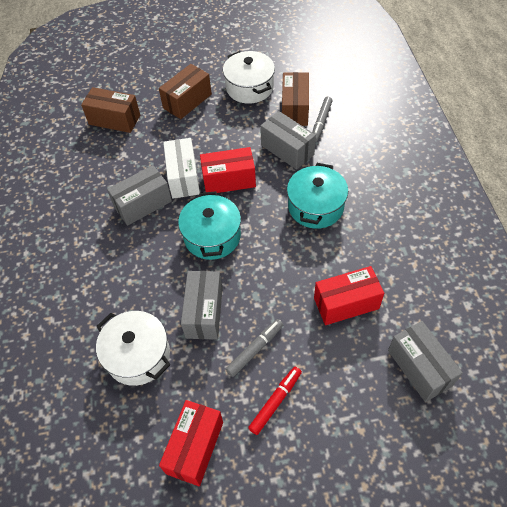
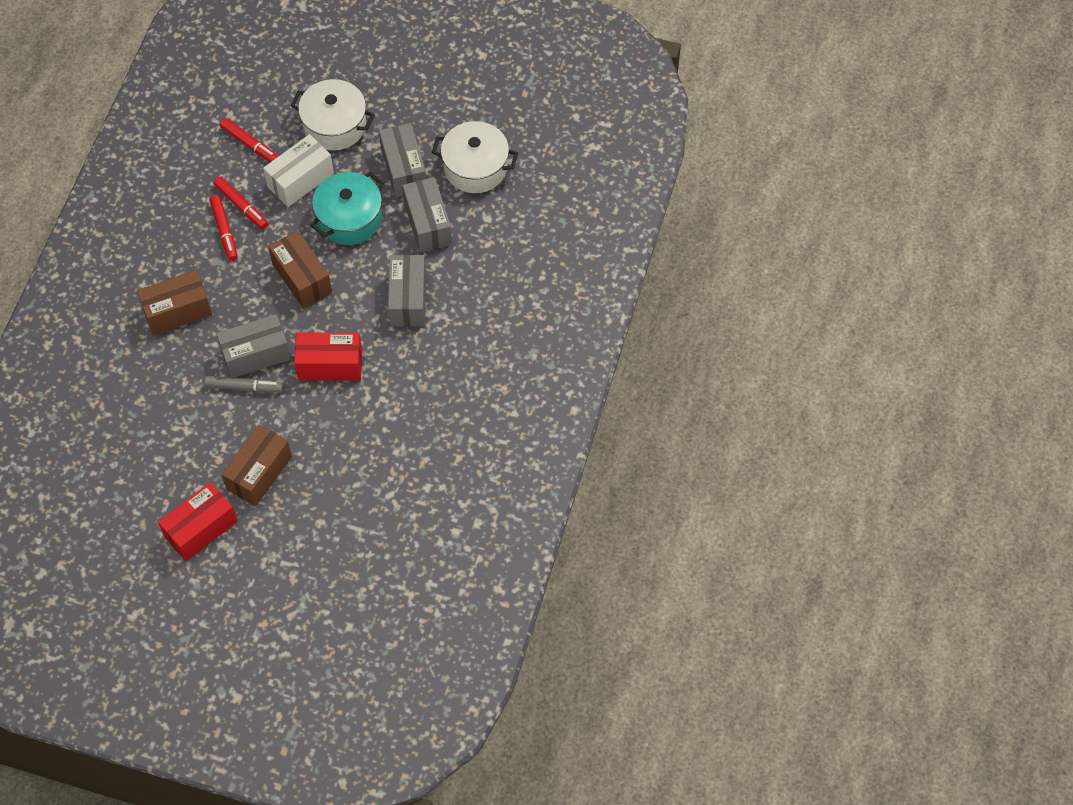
grey marker: 2 -> 1
red box: 3 -> 2
red marker: 1 -> 3
turquoise pot: 2 -> 1

